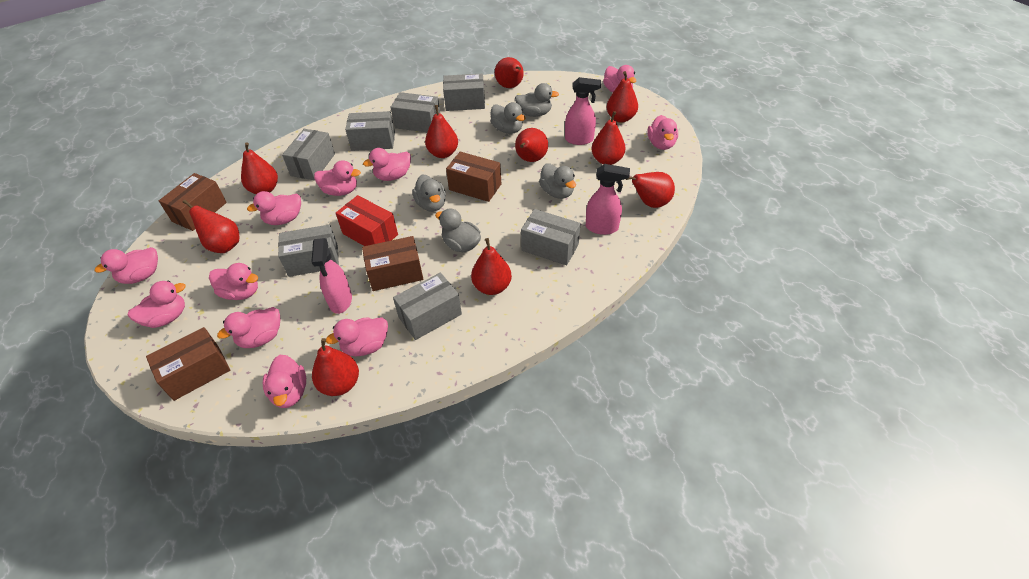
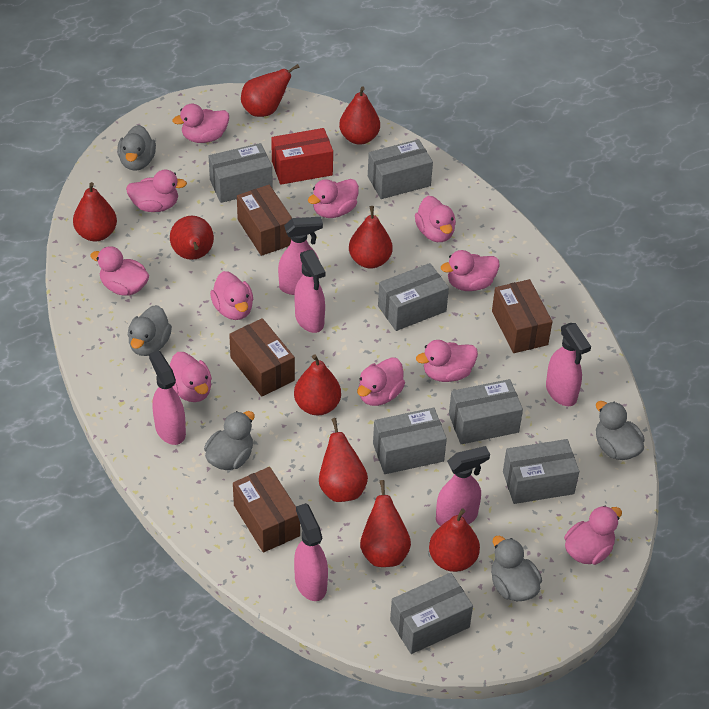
pink spray bottle: 3 -> 6
red pear: 10 -> 9

